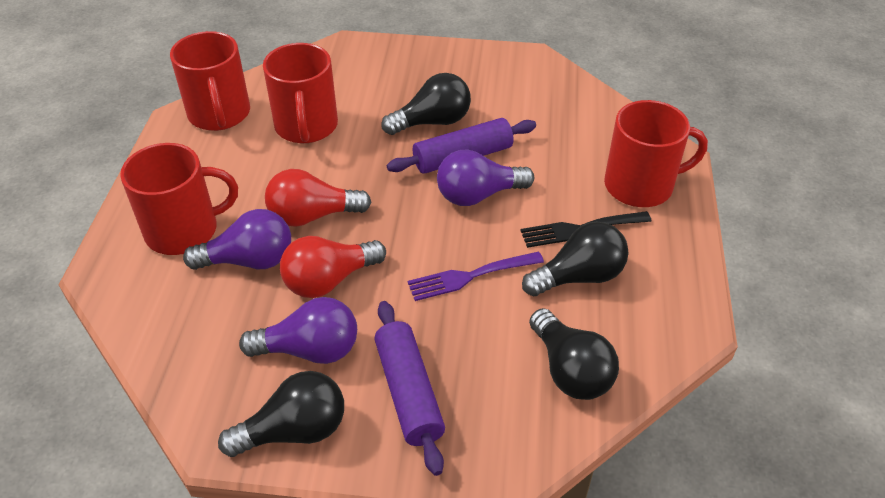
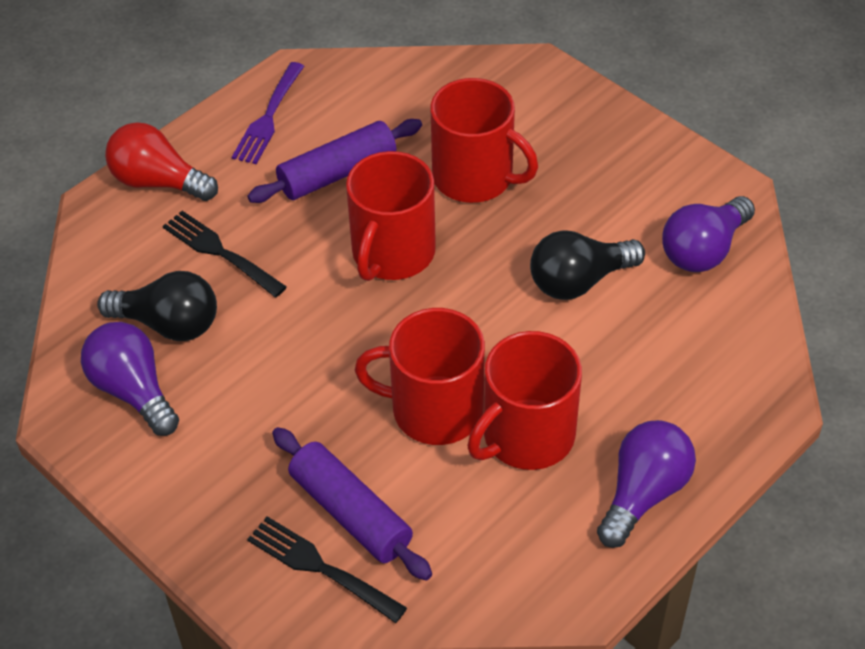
black fork: 1 -> 2
black light bulb: 4 -> 2
red light bulb: 2 -> 1

